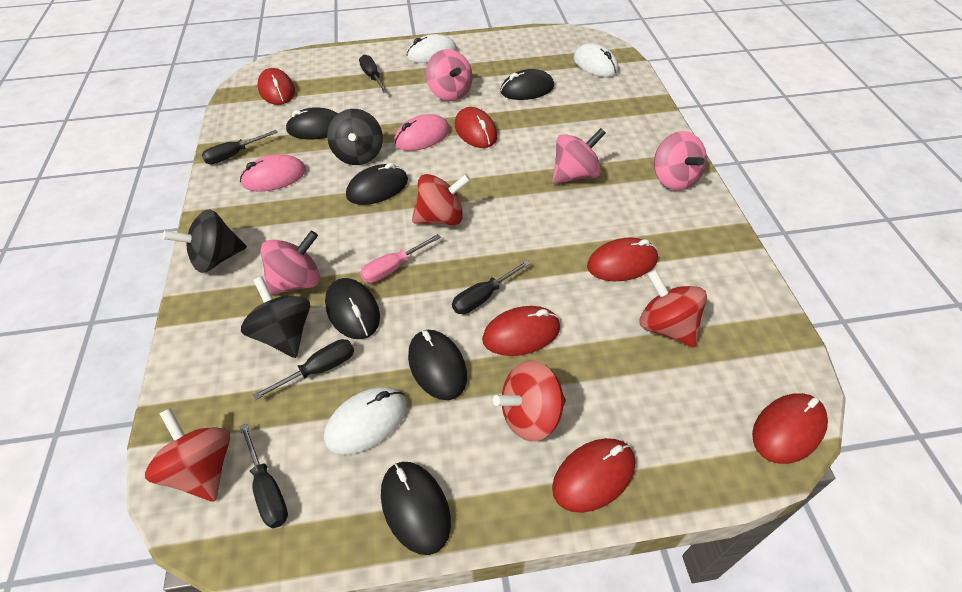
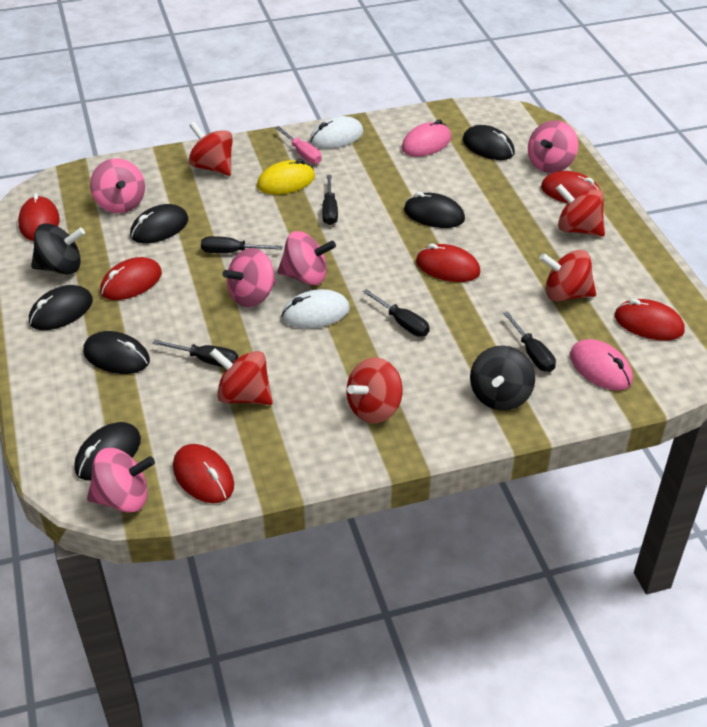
black spinning top: 3 -> 2
pink spinning top: 4 -> 5
red spinning top: 4 -> 5
white mouse: 3 -> 2
yellow mouse: 0 -> 1

